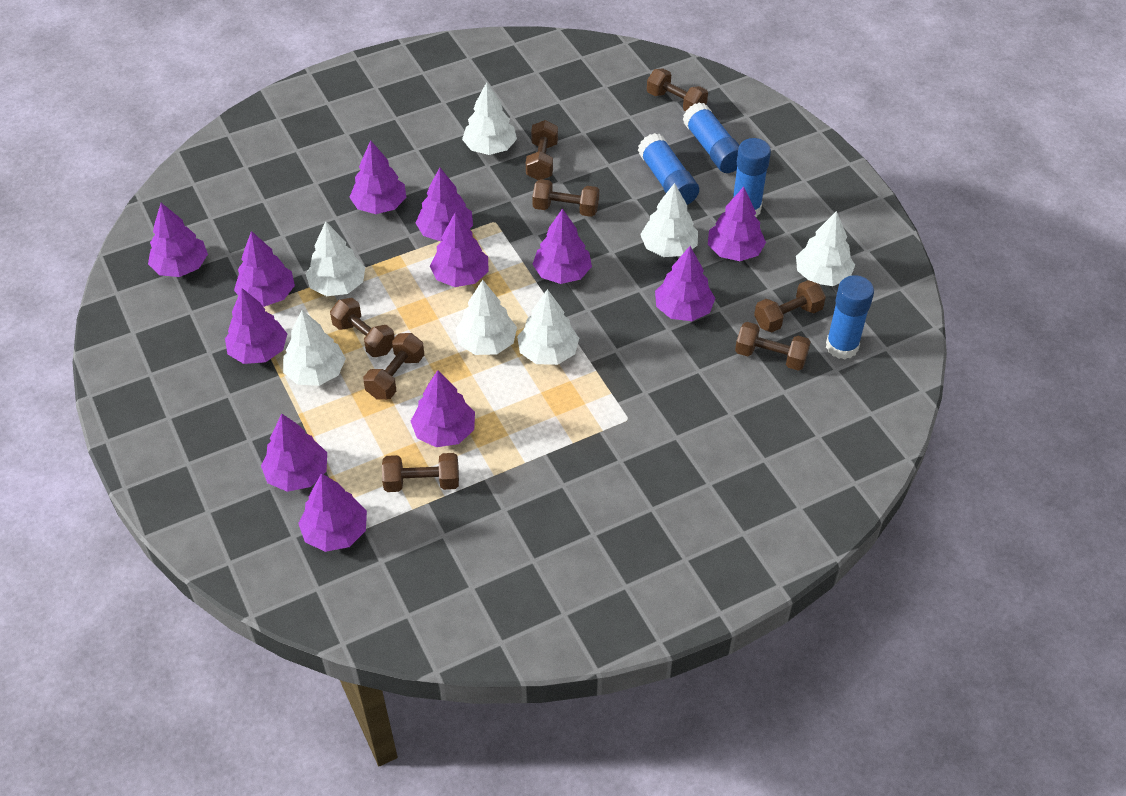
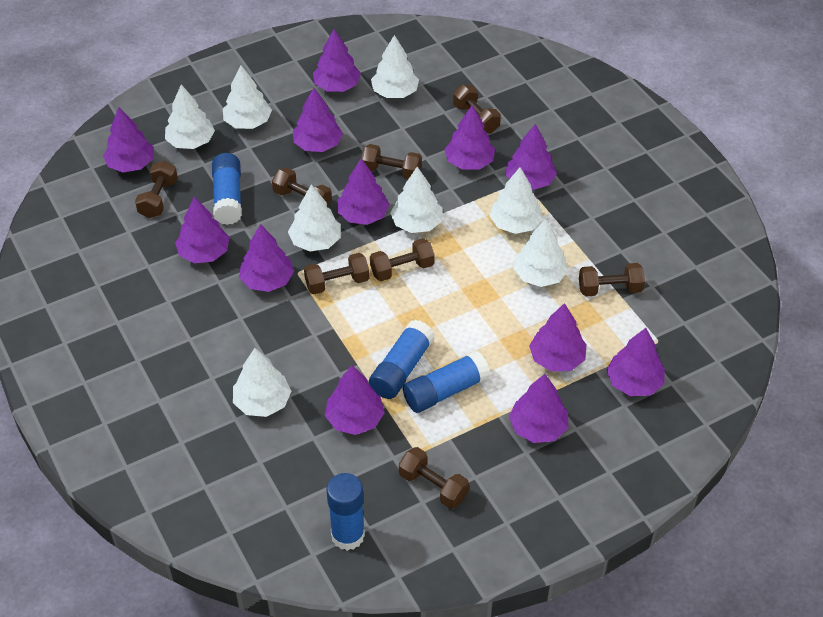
white tree: 7 -> 8

